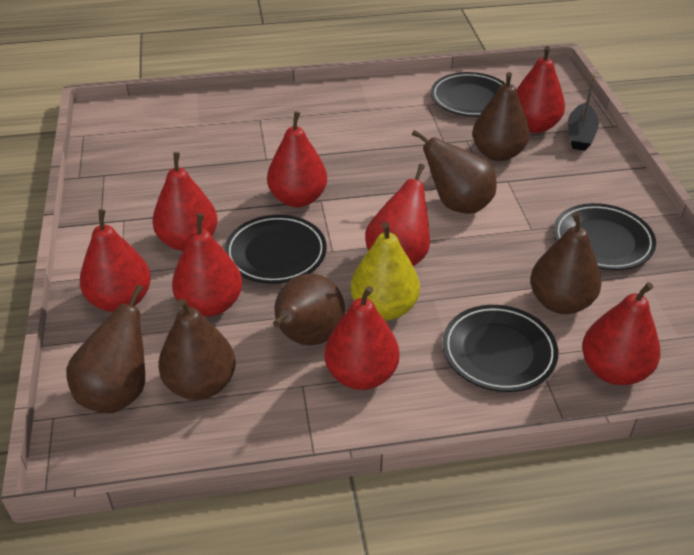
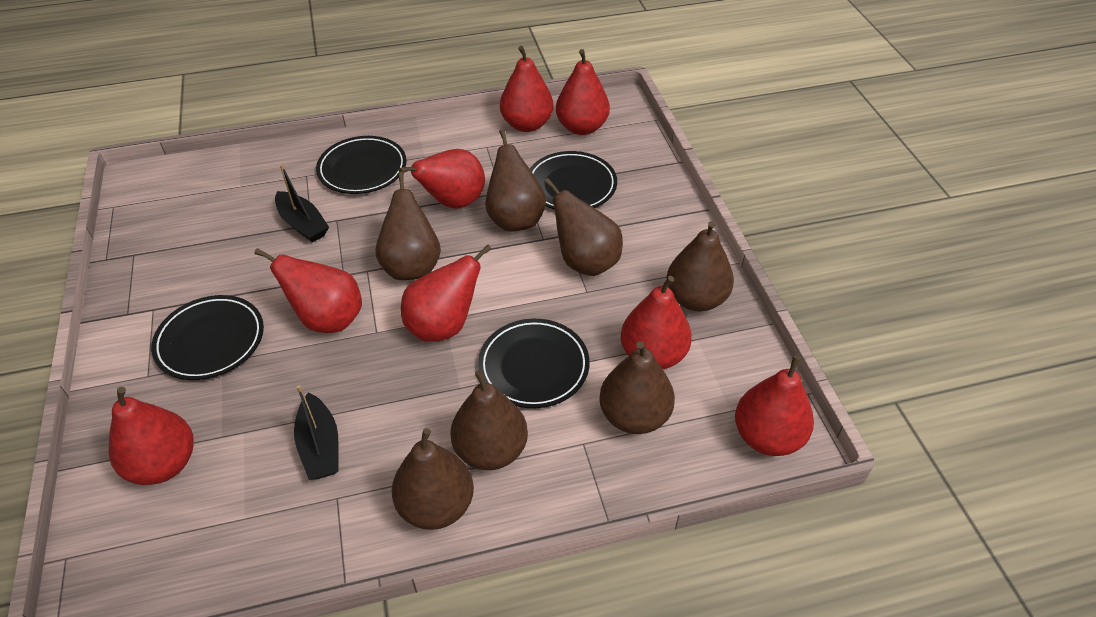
black boat: 1 -> 2
brown pear: 6 -> 7
yellow pear: 1 -> 0

